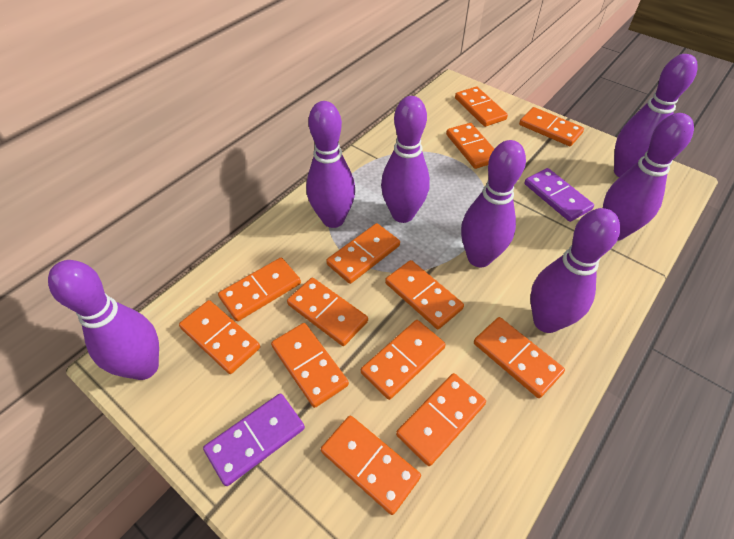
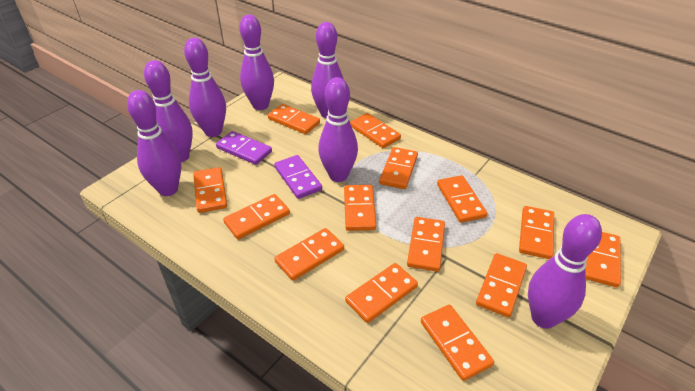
orange domino: 13 -> 14

